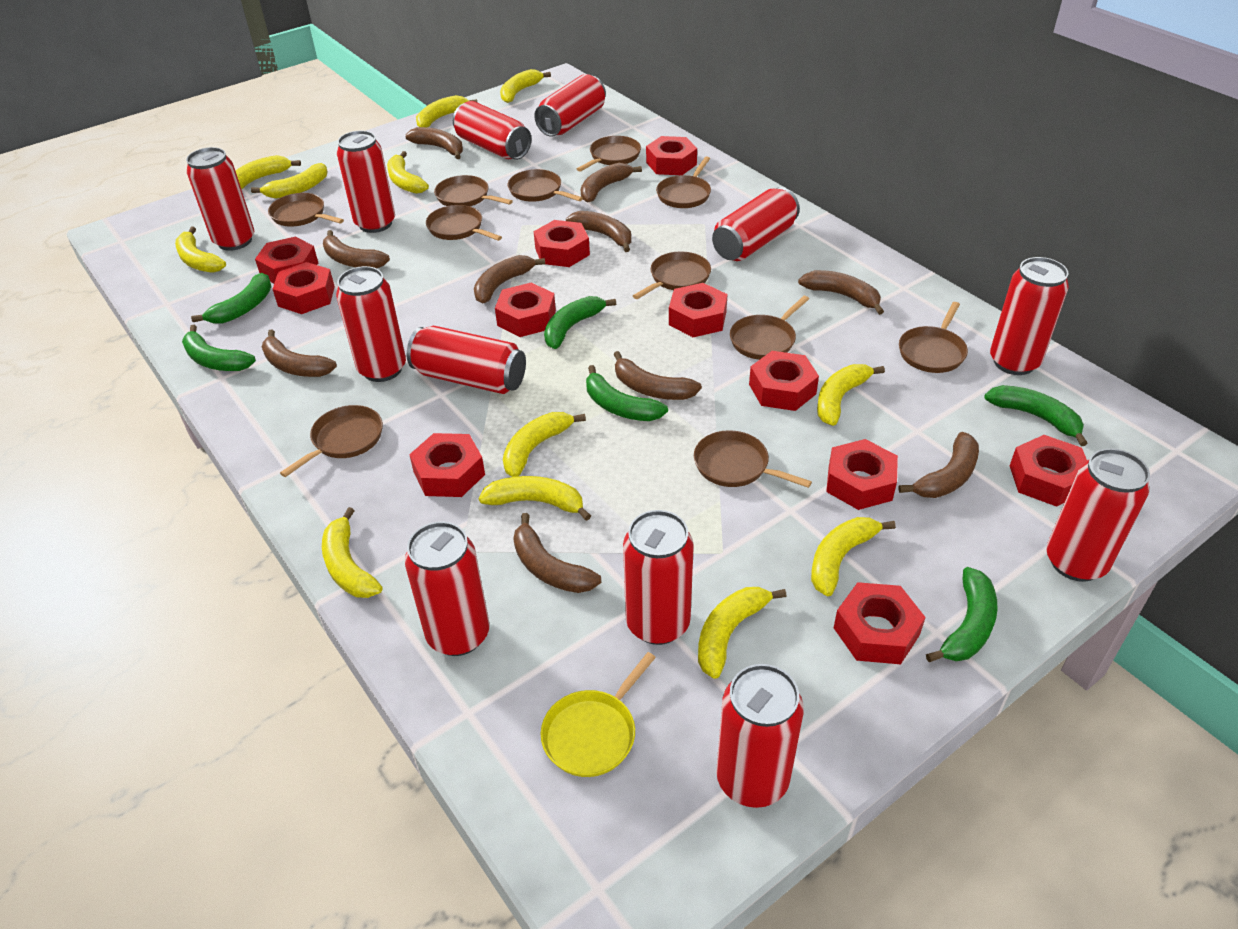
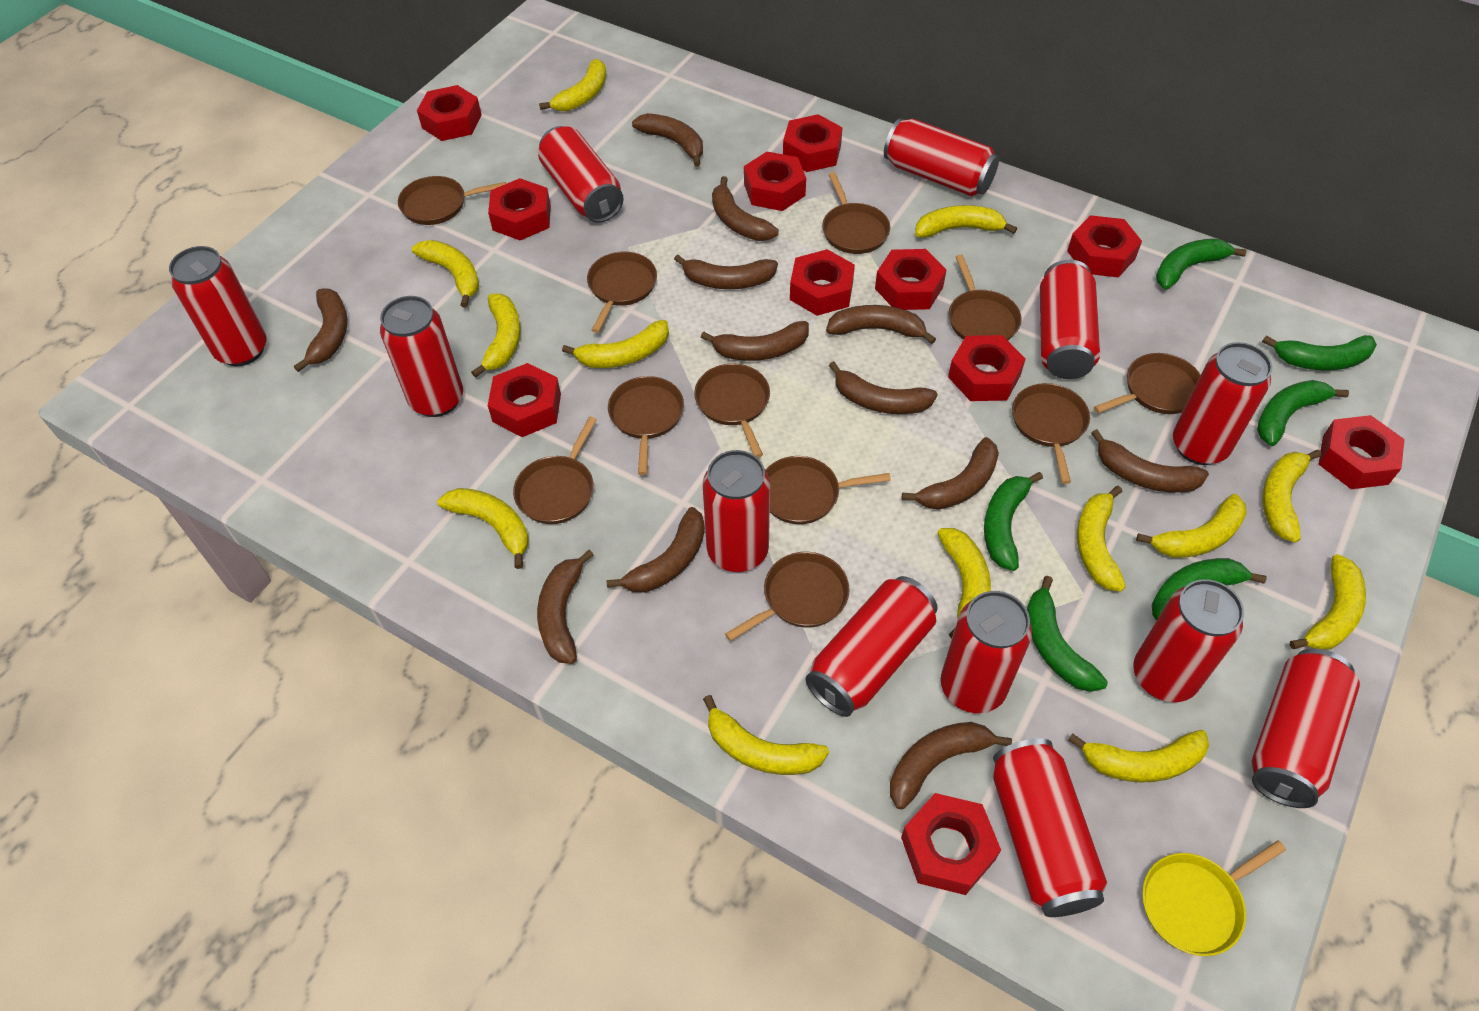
brown banana: 10 -> 12
yellow banana: 12 -> 13

